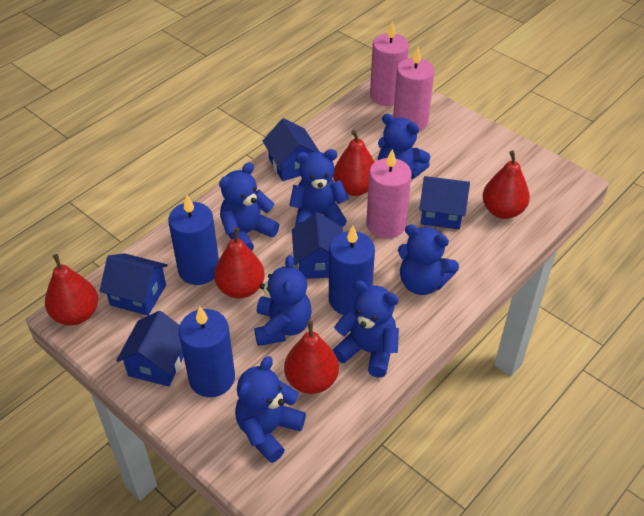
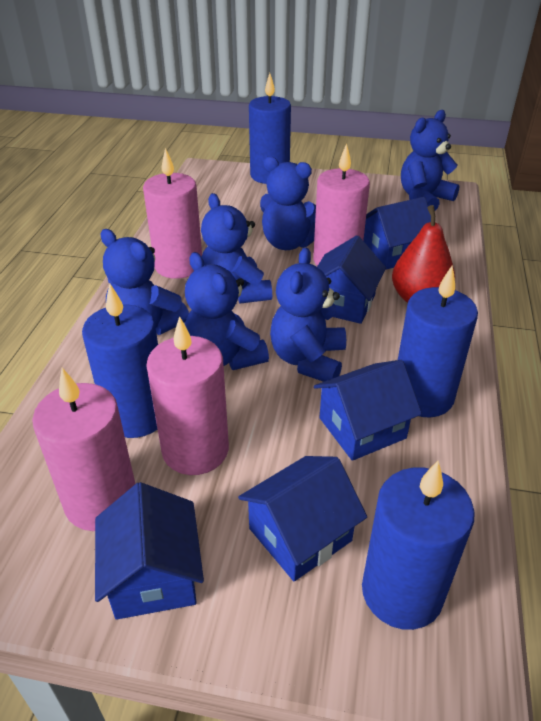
blue candle: 3 -> 4
blue teddy bear: 7 -> 6
pink candle: 3 -> 4
red pear: 5 -> 1

